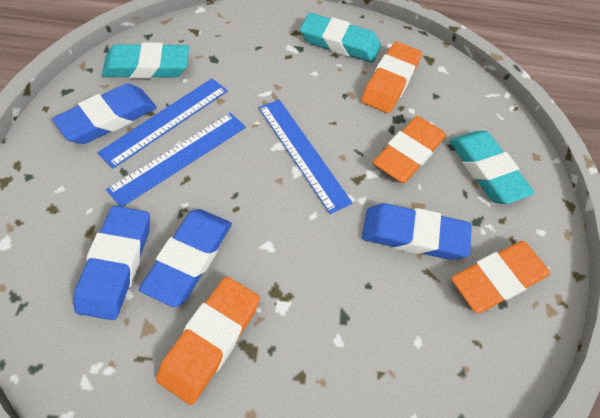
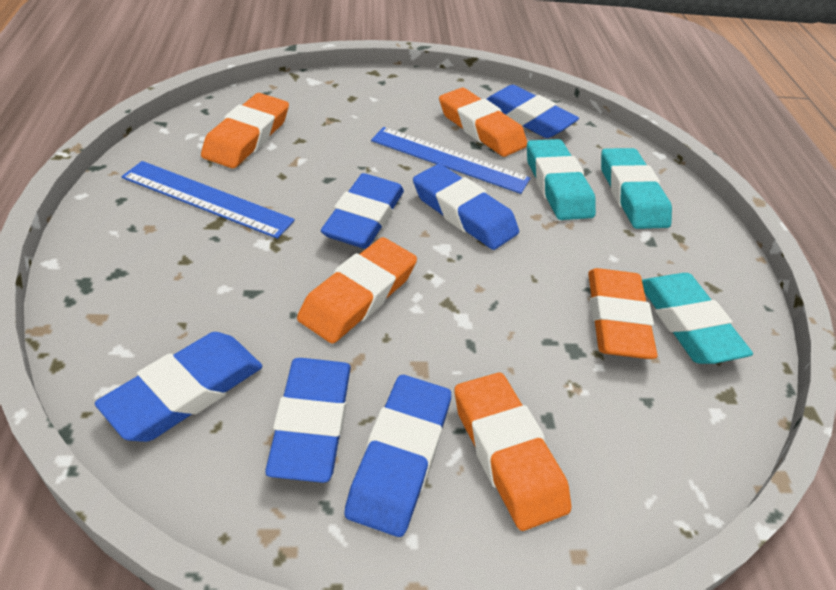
blue eraser: 4 -> 6
blue ruler: 3 -> 2
orange eraser: 4 -> 5

